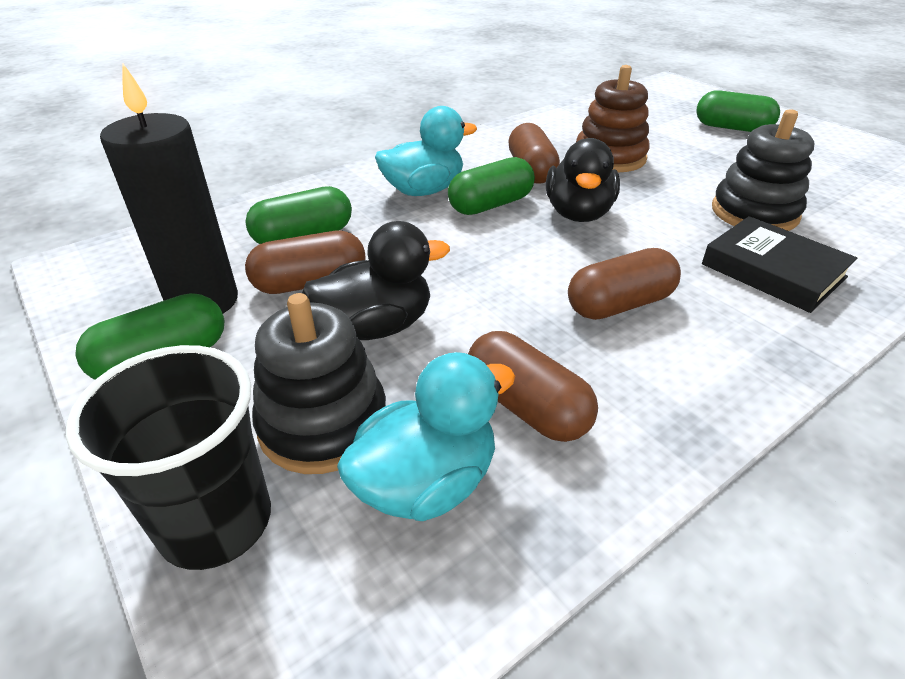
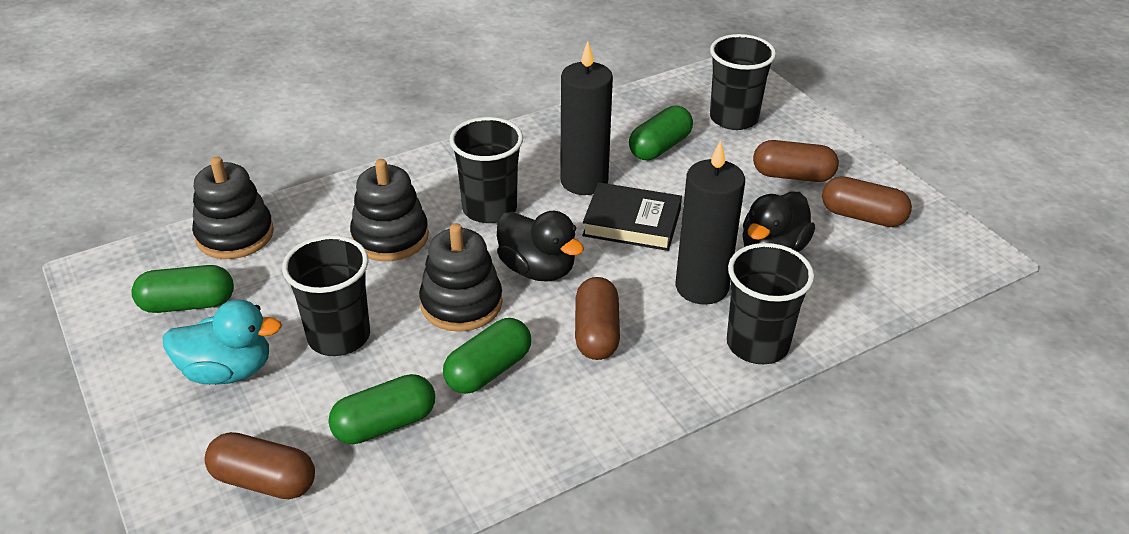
black candle: 1 -> 2
black cup: 1 -> 4
black stacking toy: 2 -> 3
brown stacking toy: 1 -> 0
turquoise duck: 2 -> 1

